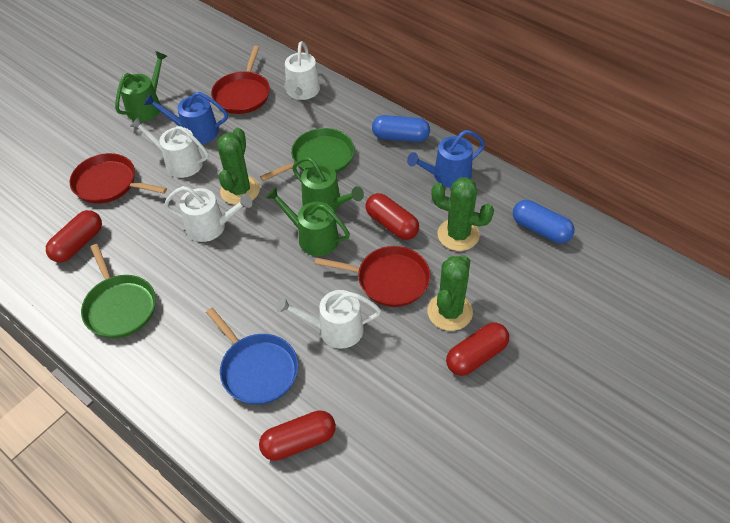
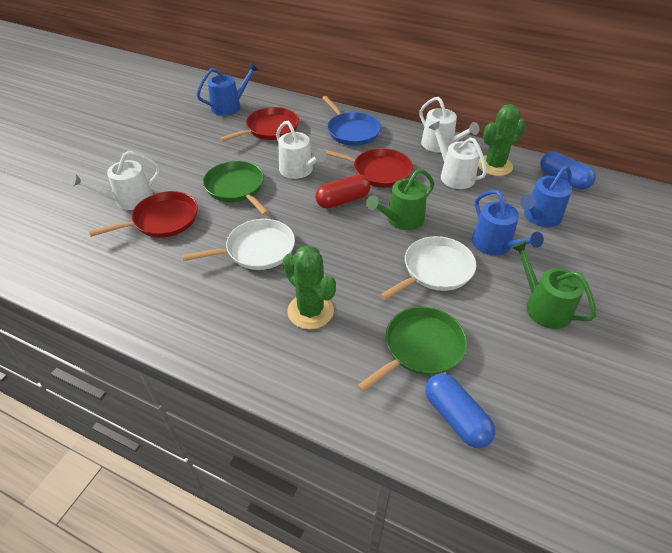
blue watering can: 2 -> 3
green cactus: 3 -> 2
green watering can: 3 -> 2
red capsule: 4 -> 1
white pan: 0 -> 2

